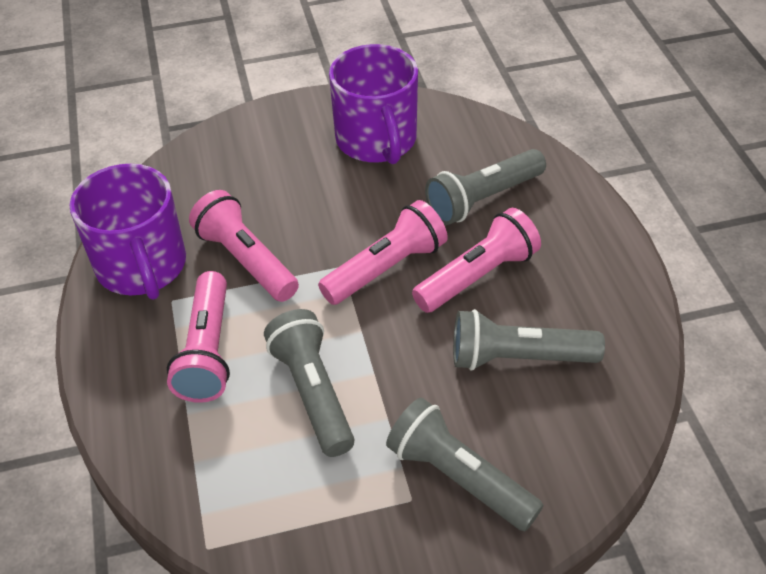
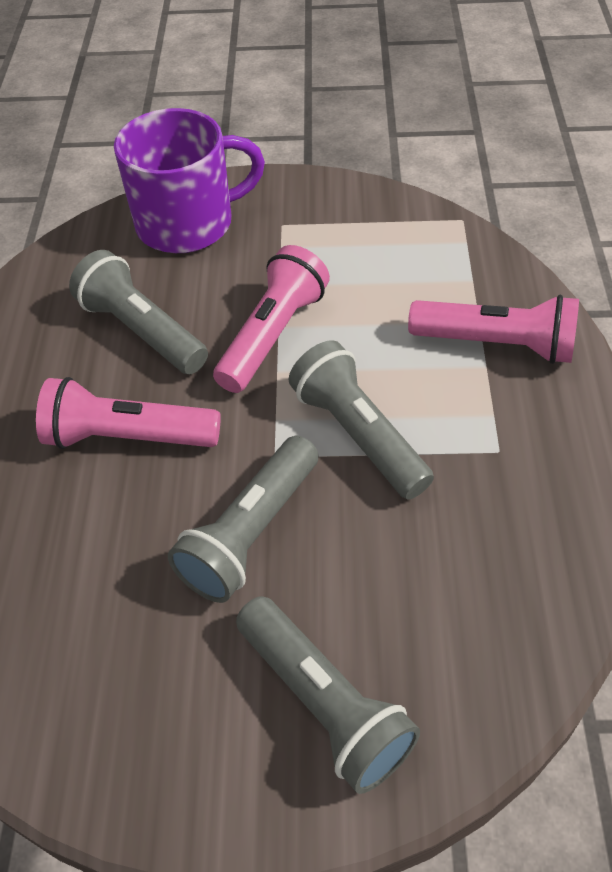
pink flashlight: 4 -> 3
purple mug: 2 -> 1

